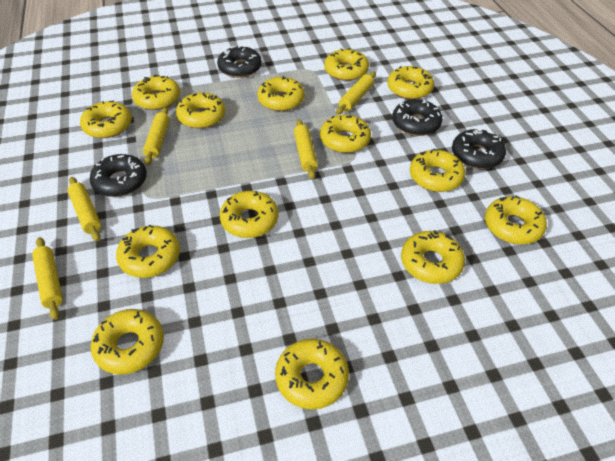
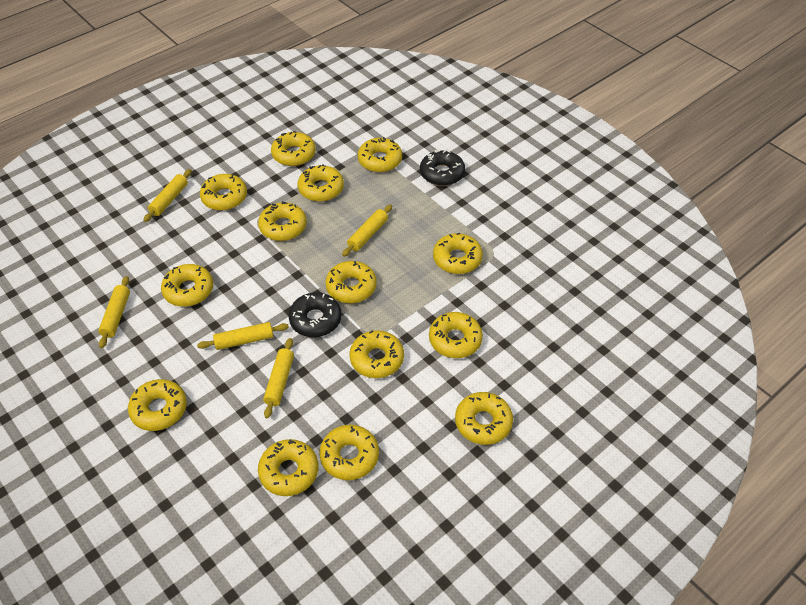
black donut: 4 -> 2

